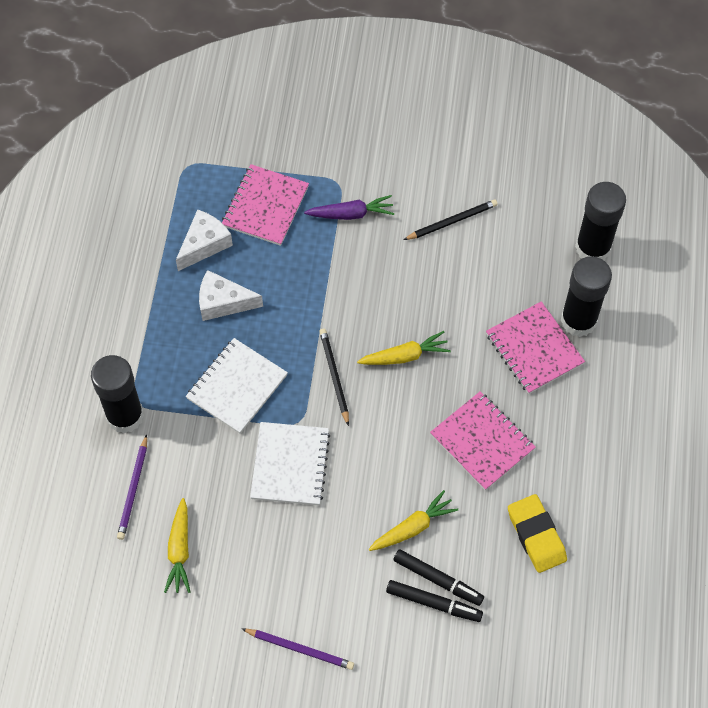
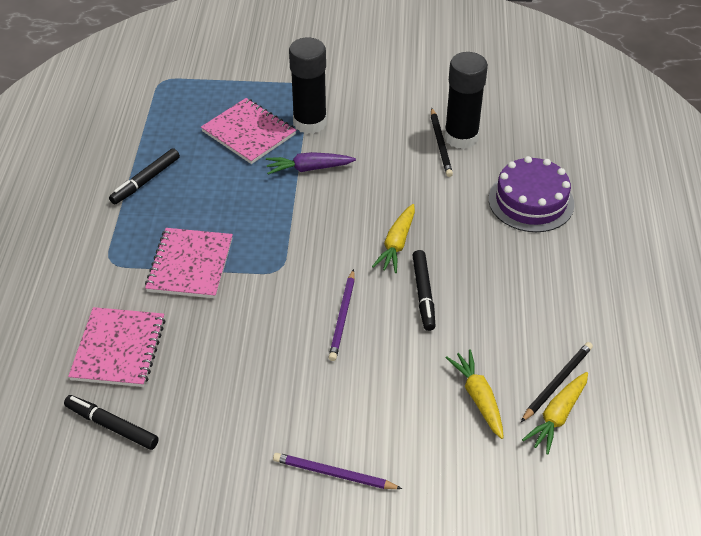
black glue stick: 3 -> 2
black marker: 2 -> 3
purple cake: 0 -> 1
white cheese: 2 -> 0
white notebook: 2 -> 0
yellow eraser: 1 -> 0

